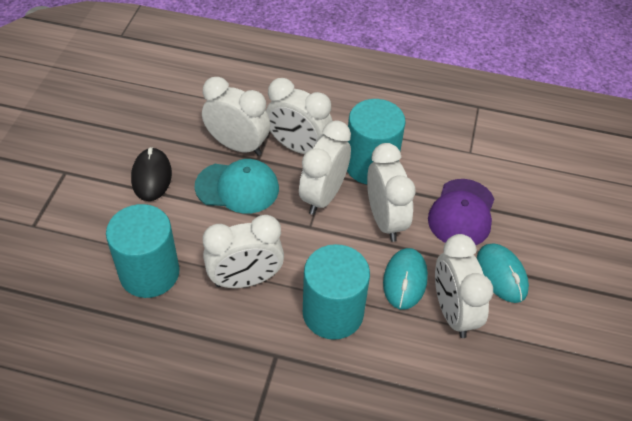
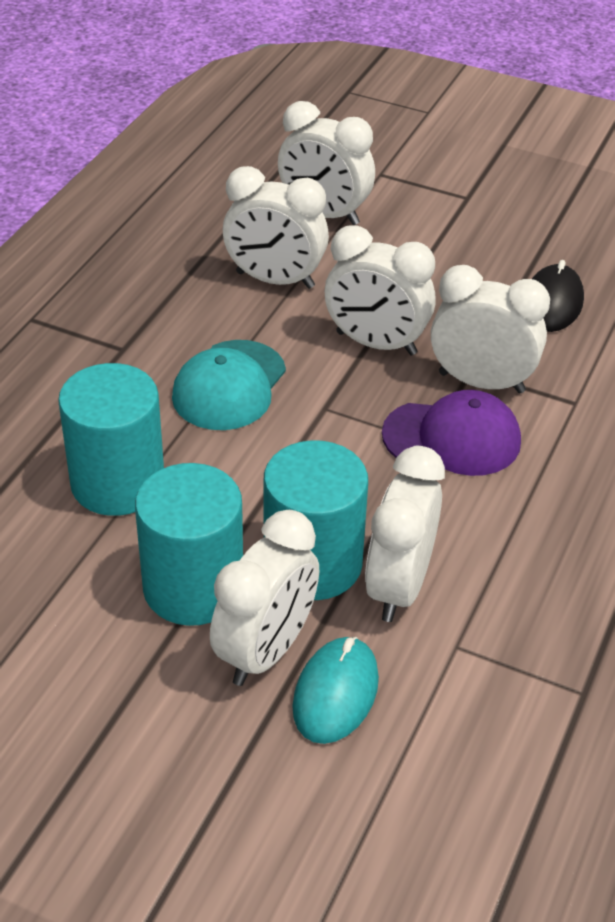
turquoise mouse: 2 -> 1

